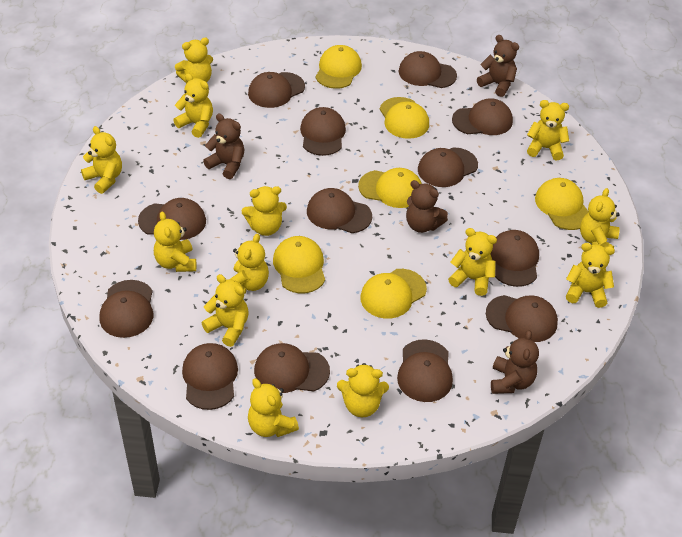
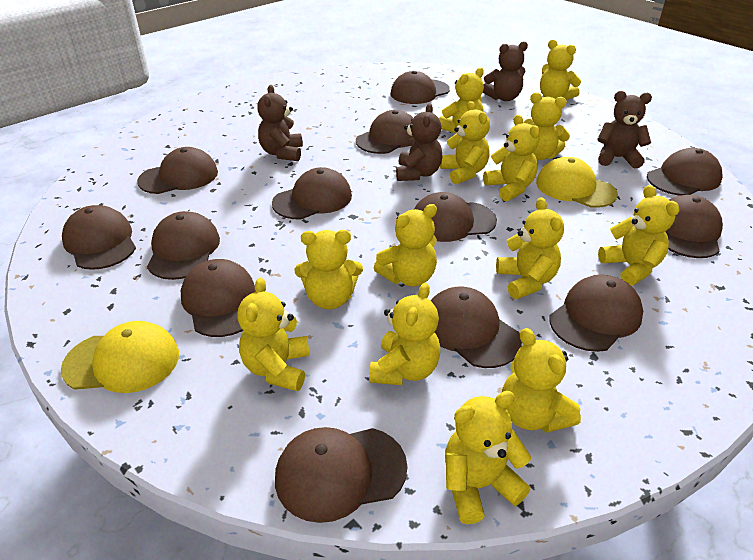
yellow cap: 6 -> 2

